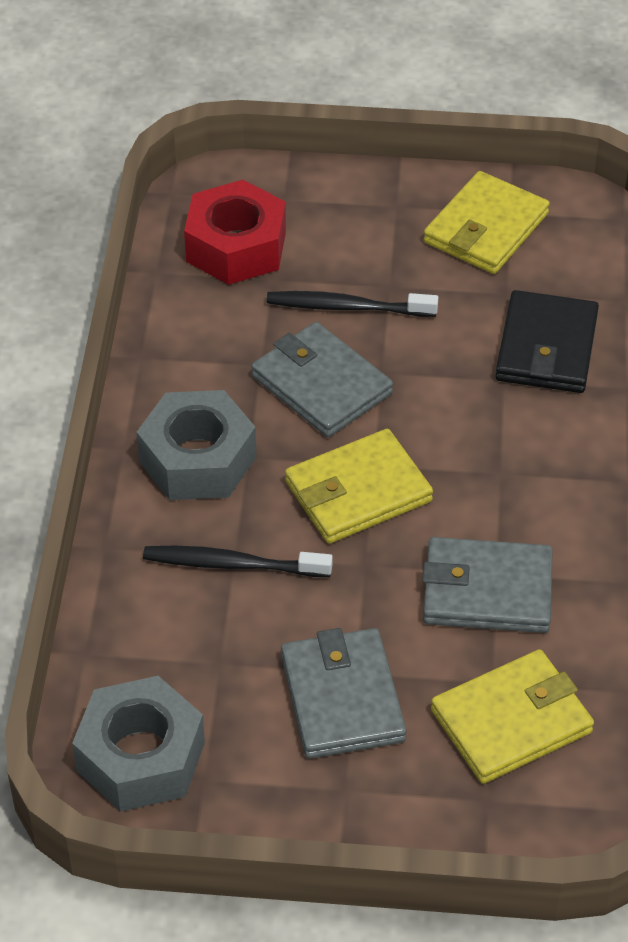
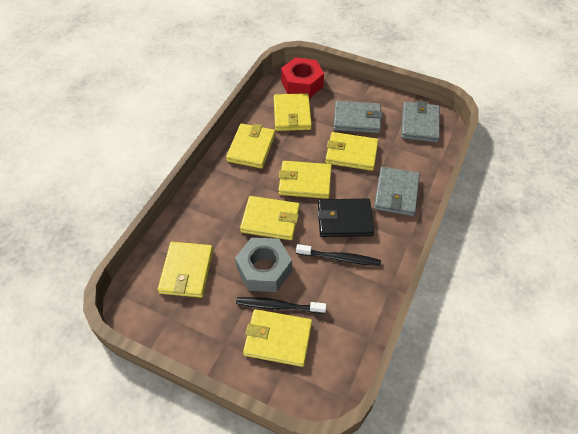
grey nut: 2 -> 1
yellow wallet: 3 -> 7

